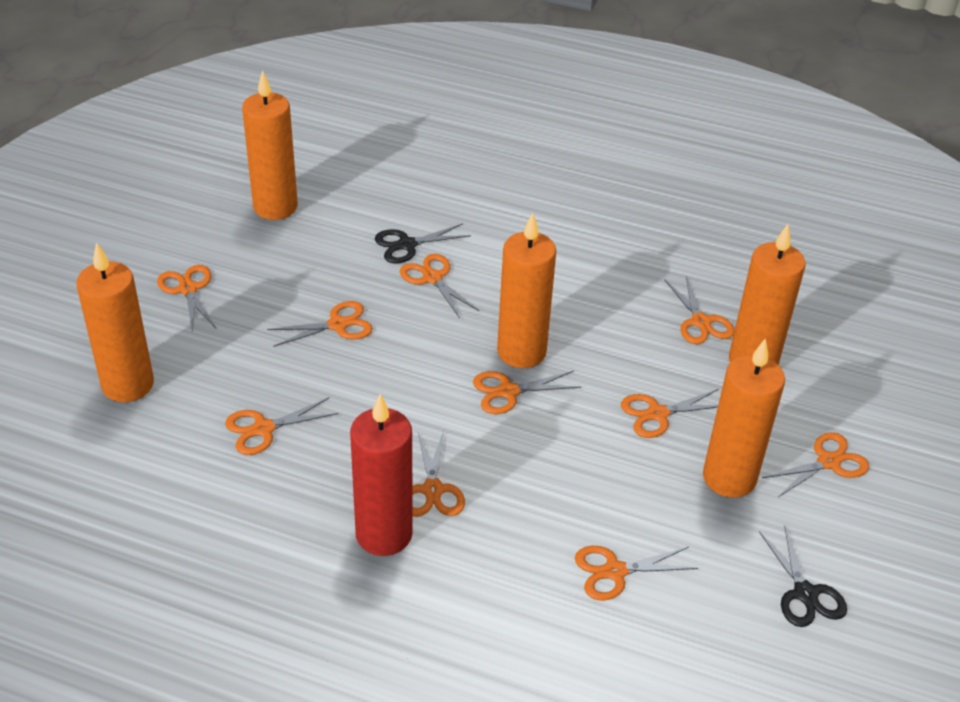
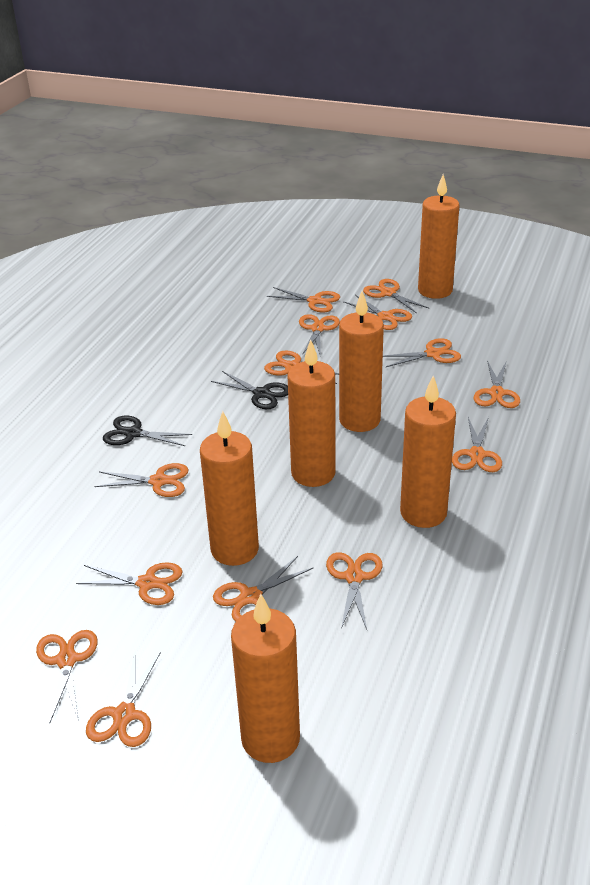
orange candle: 5 -> 6
orange scissors: 10 -> 14
red candle: 1 -> 0

